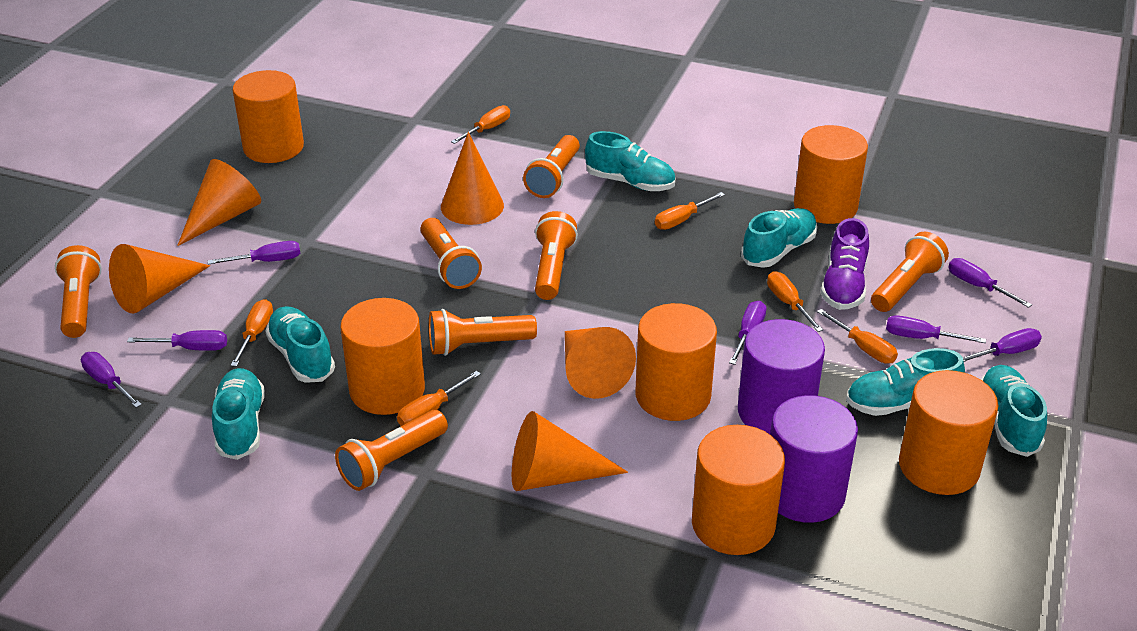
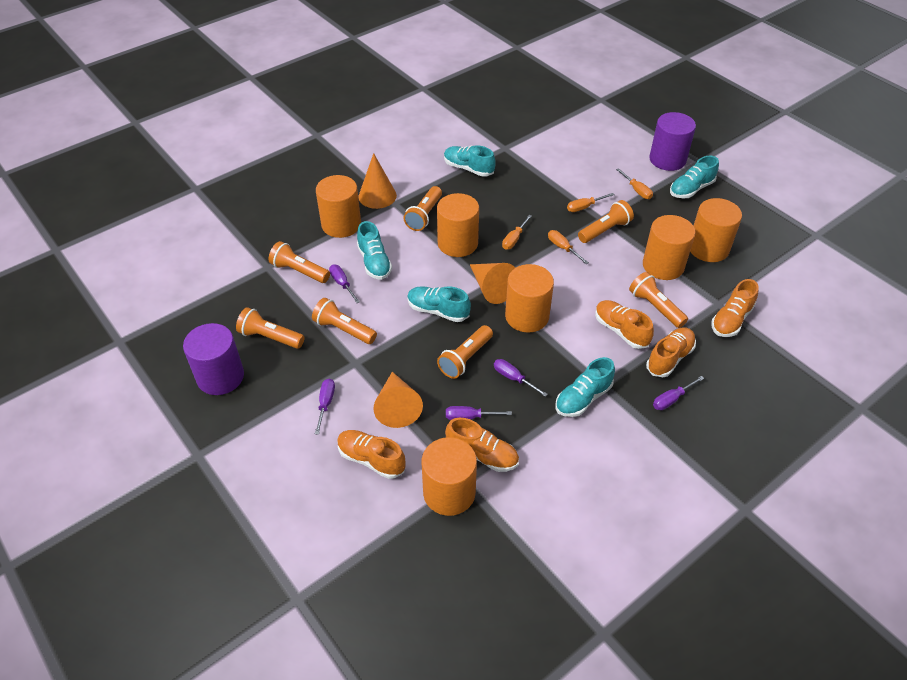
orange cone: 5 -> 3
orange screwdriver: 6 -> 4
orange shoe: 0 -> 5
purple screwdriver: 7 -> 5
purple shoe: 1 -> 0
turquoise shoe: 6 -> 5

